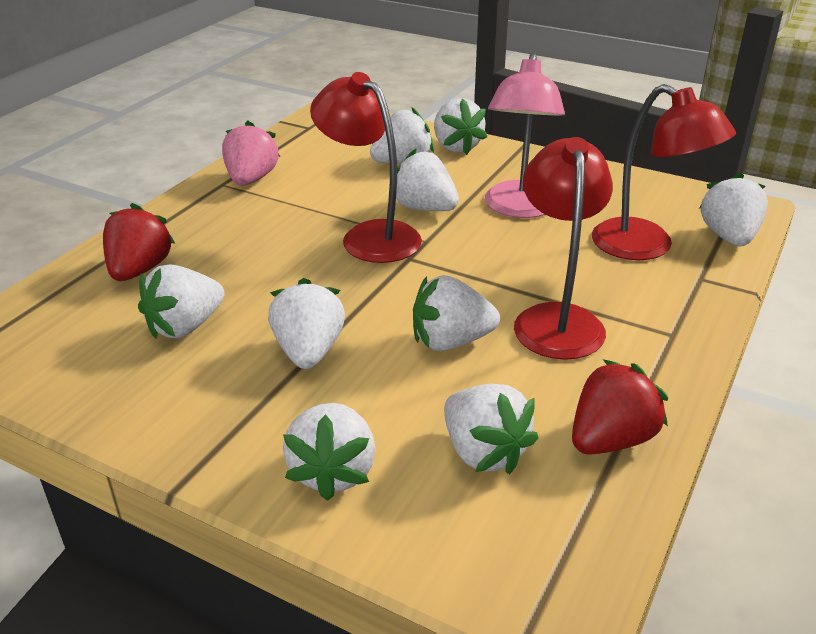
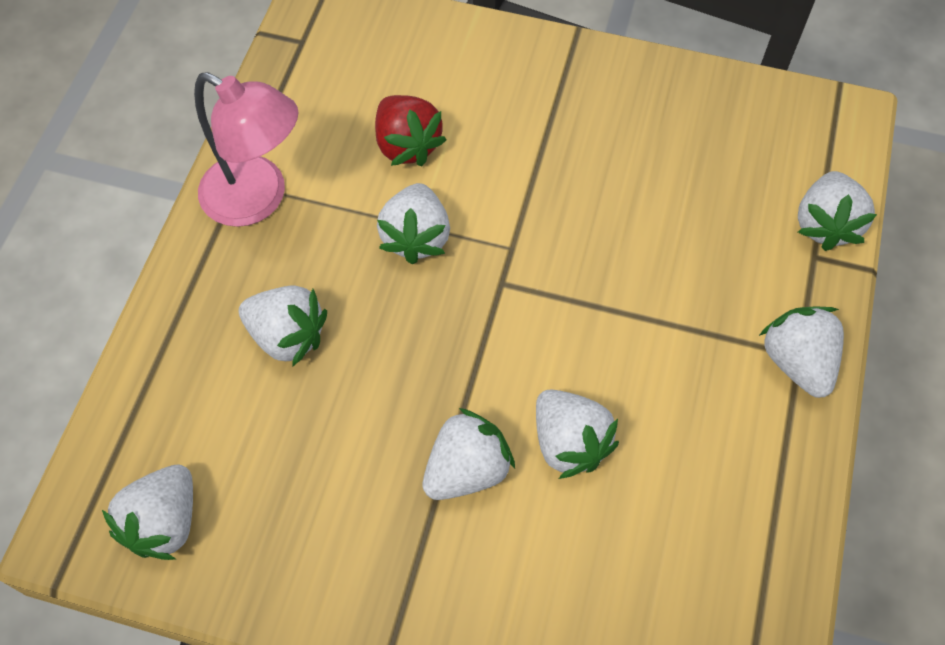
pink strawberry: 1 -> 0
red lamp: 3 -> 0
red strawberry: 2 -> 1
white strawberry: 9 -> 7

